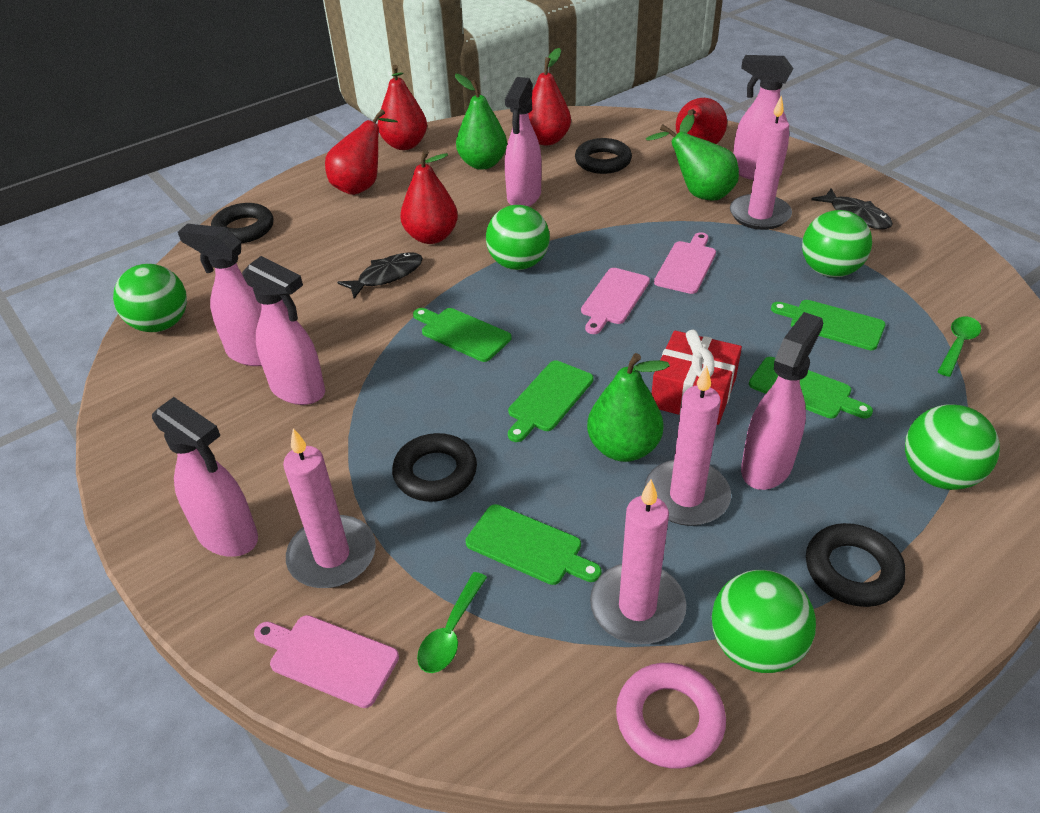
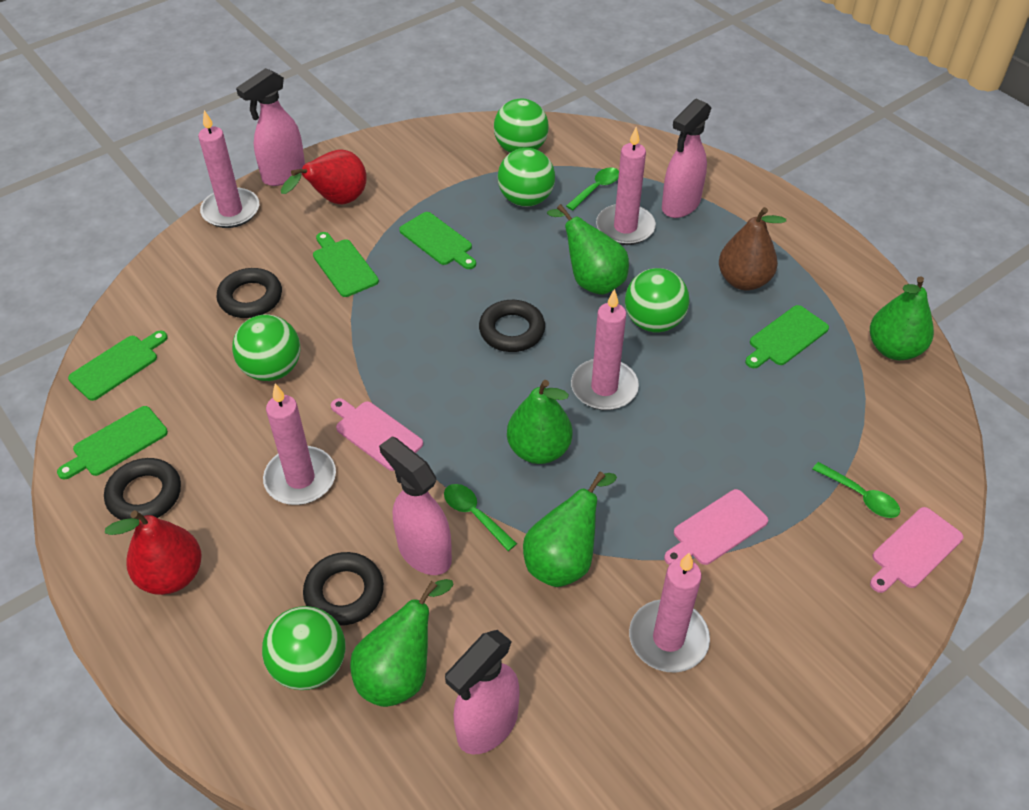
black fish: 2 -> 0
brown pear: 0 -> 1
green pear: 3 -> 5
green spoon: 2 -> 3
pink candle: 4 -> 5
pink ring: 1 -> 0
pink spray bottle: 6 -> 4
red gift: 1 -> 0
red pear: 5 -> 2

